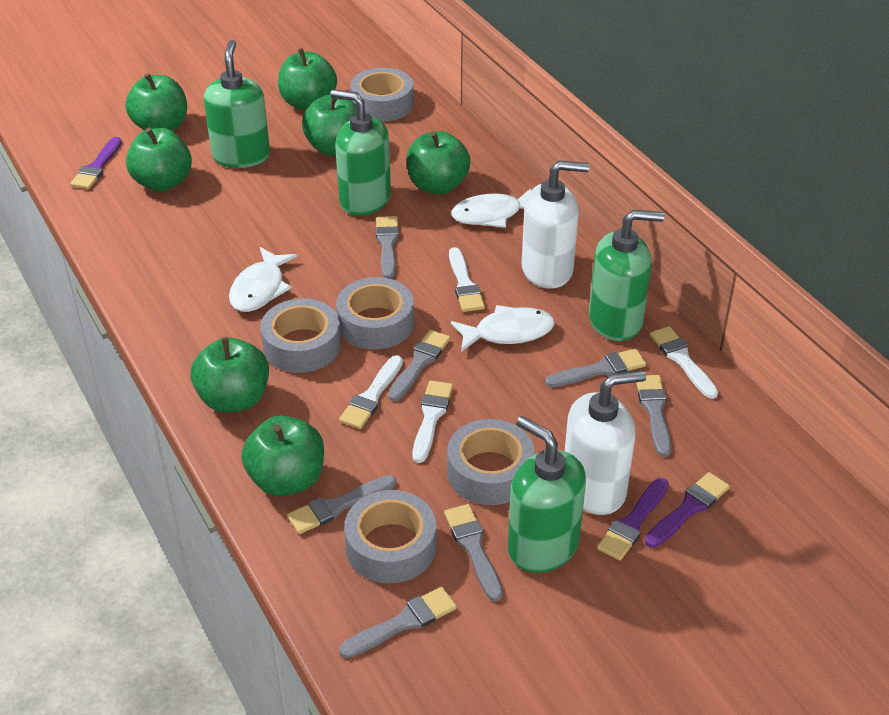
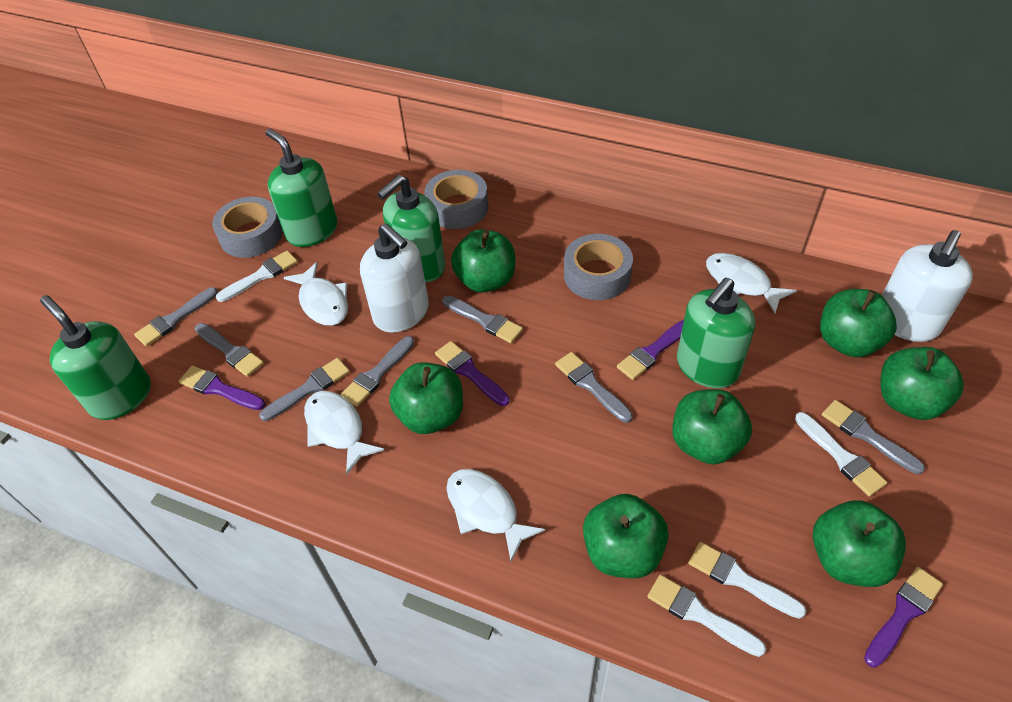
grey tape: 5 -> 3
purple brush: 3 -> 4
white fish: 3 -> 4

